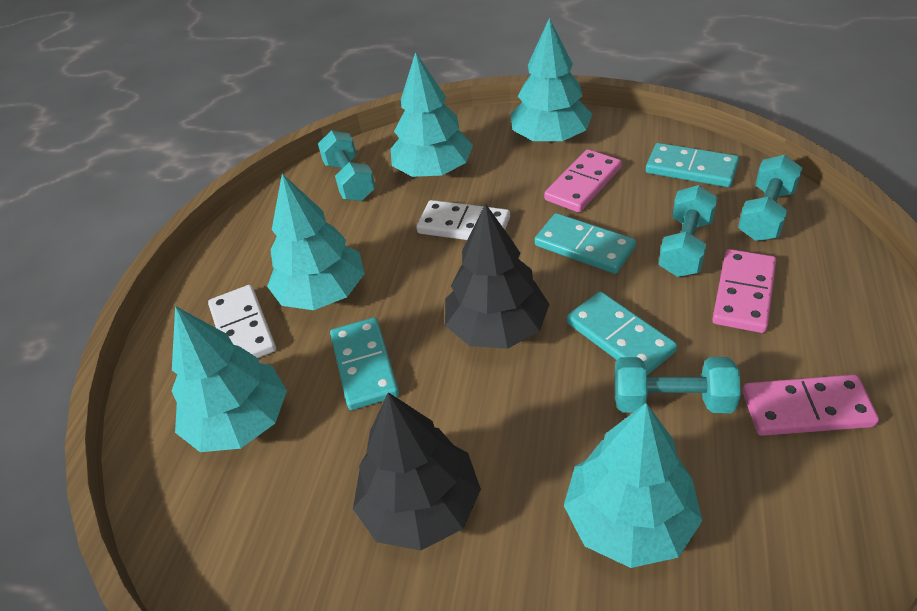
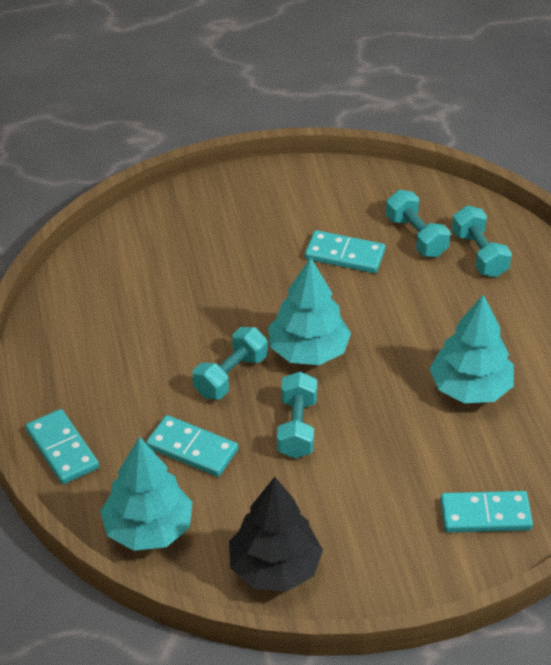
black tree: 2 -> 1
pink domino: 3 -> 0
turquoise tree: 5 -> 3
white domino: 2 -> 0

